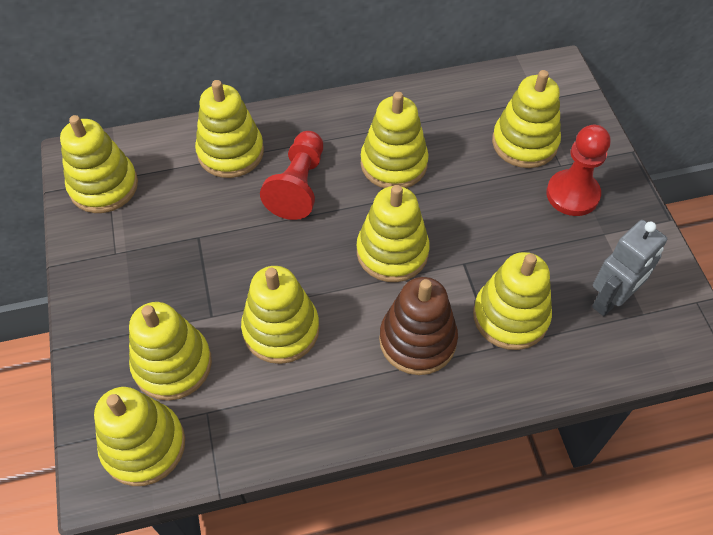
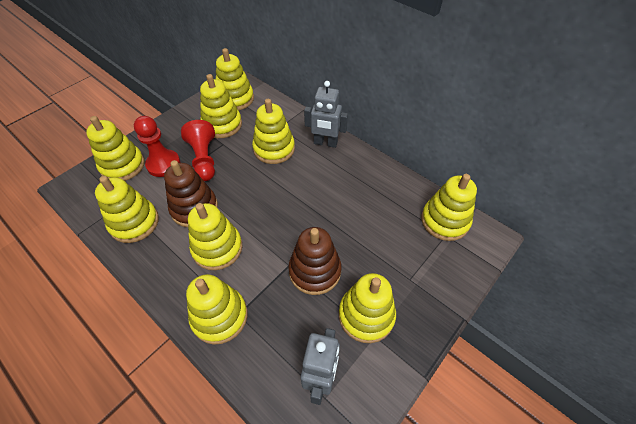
brown stacking toy: 1 -> 2
grey robot: 1 -> 2

